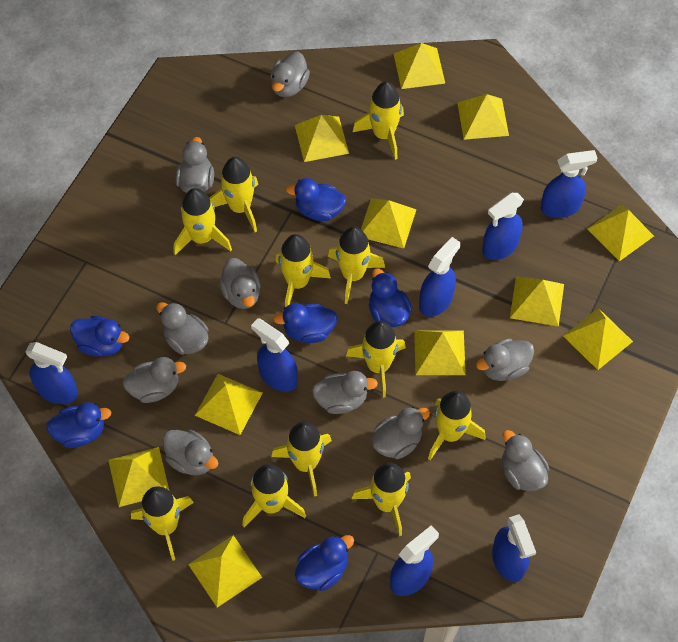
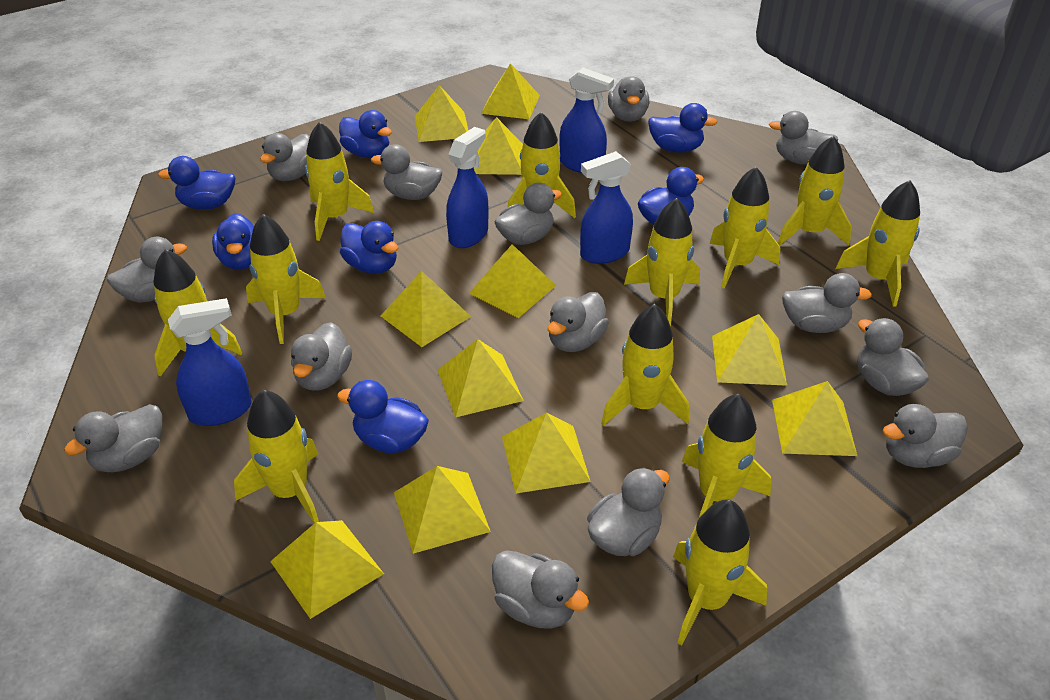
blue duck: 6 -> 7
blue spray bottle: 7 -> 4
grey duck: 10 -> 14
yellow rocket: 11 -> 12

